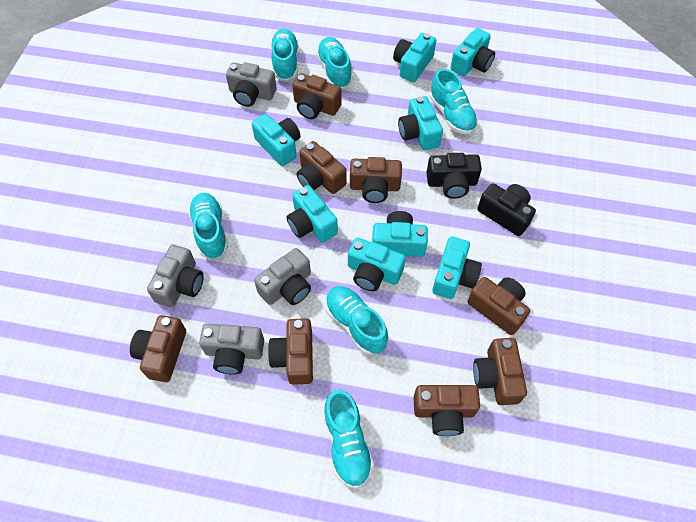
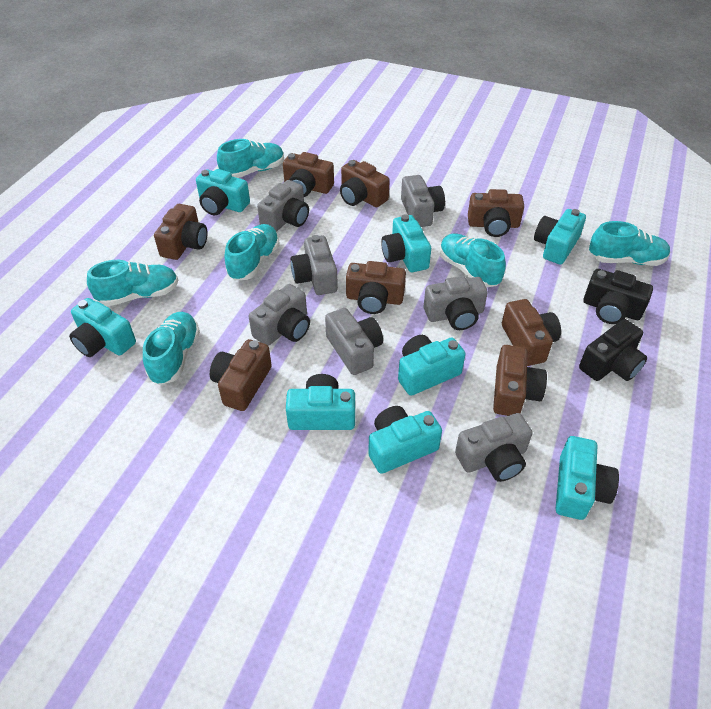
grey camera: 4 -> 7

